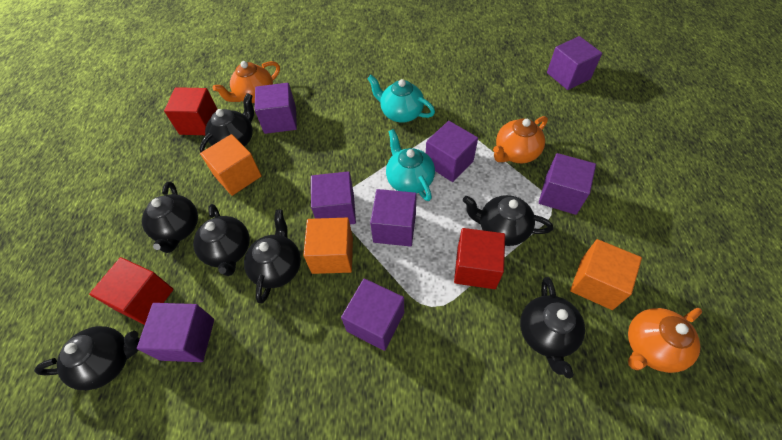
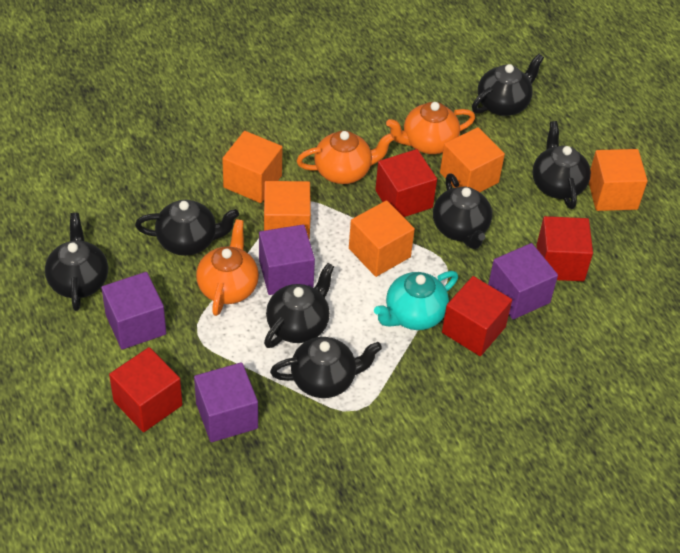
orange cube: 3 -> 5
purple cube: 8 -> 4
red cube: 3 -> 4
turquoise teapot: 2 -> 1

